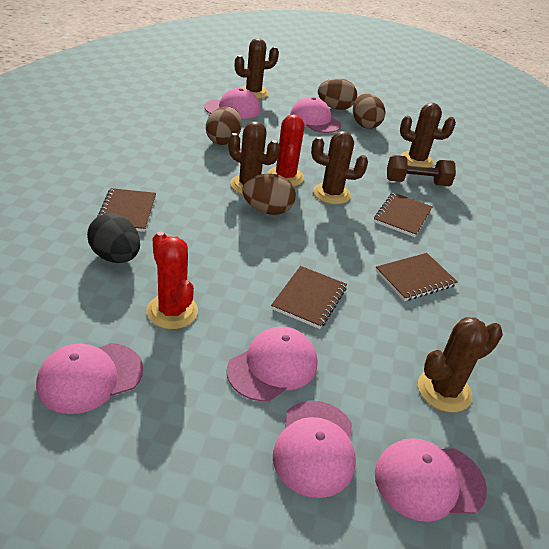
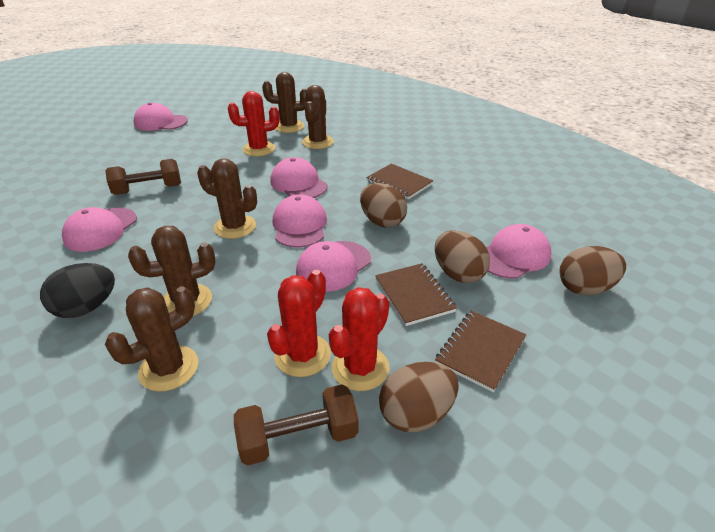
brown dumbbell: 1 -> 2
brown notebook: 4 -> 3
red cactus: 2 -> 3

